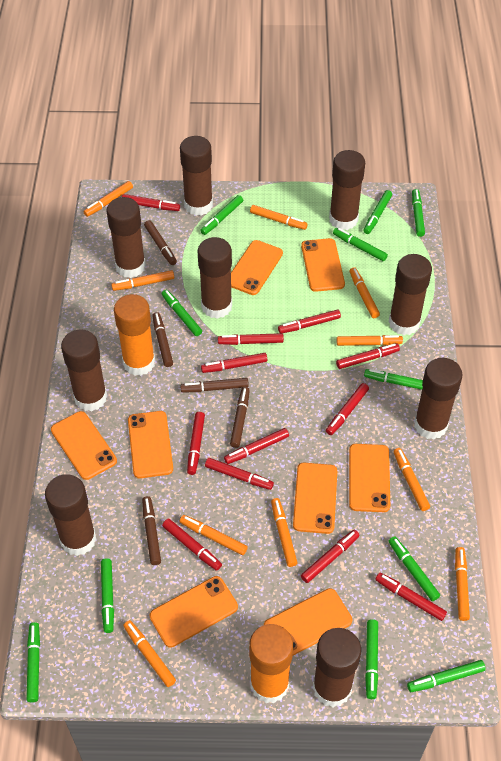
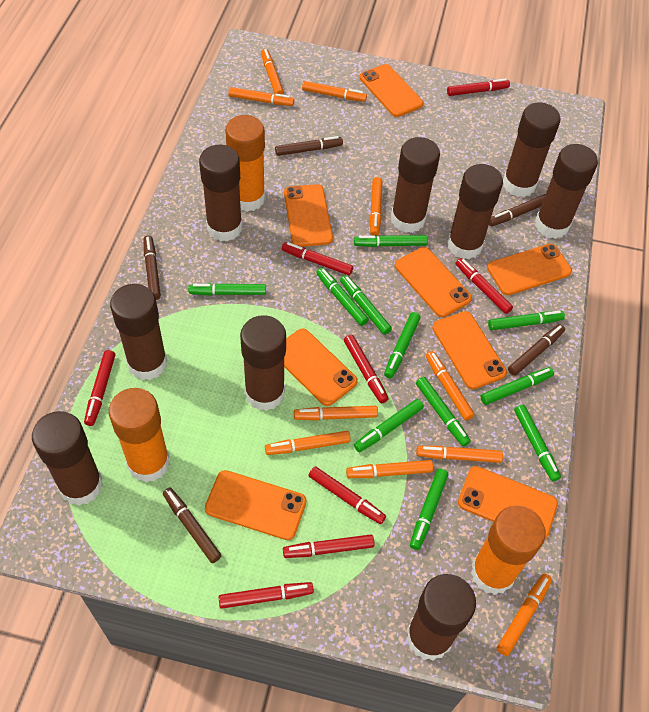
orange glue stick: 2 -> 3
red marker: 12 -> 8

